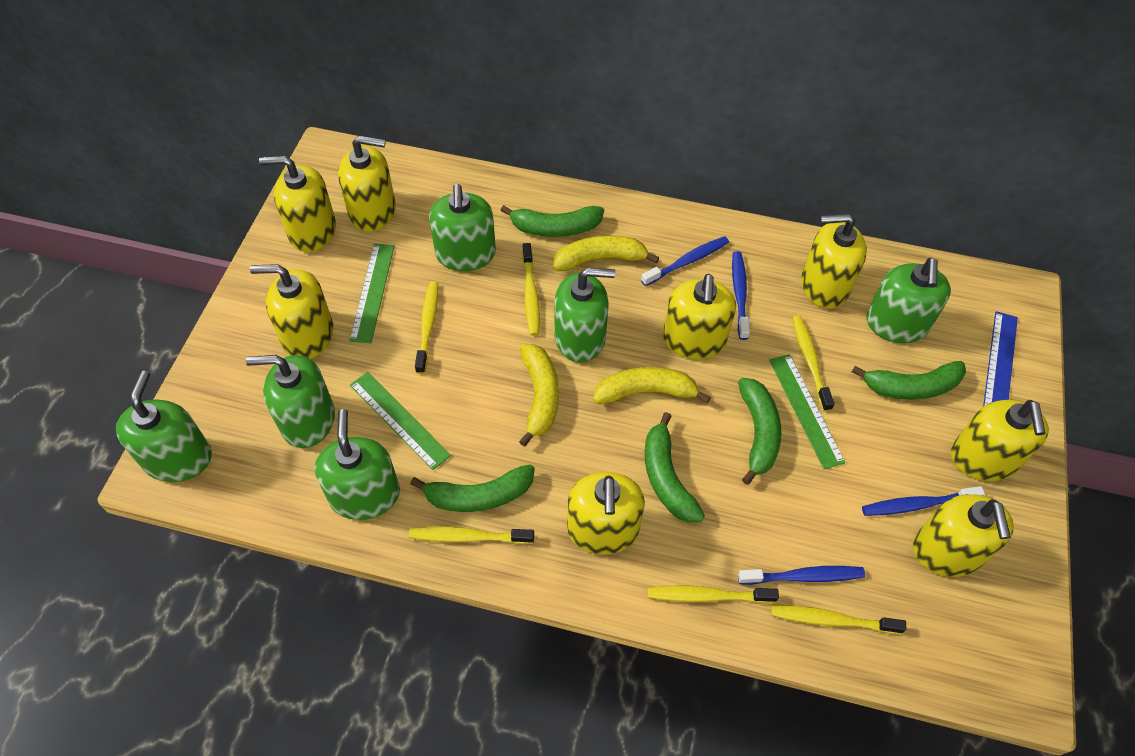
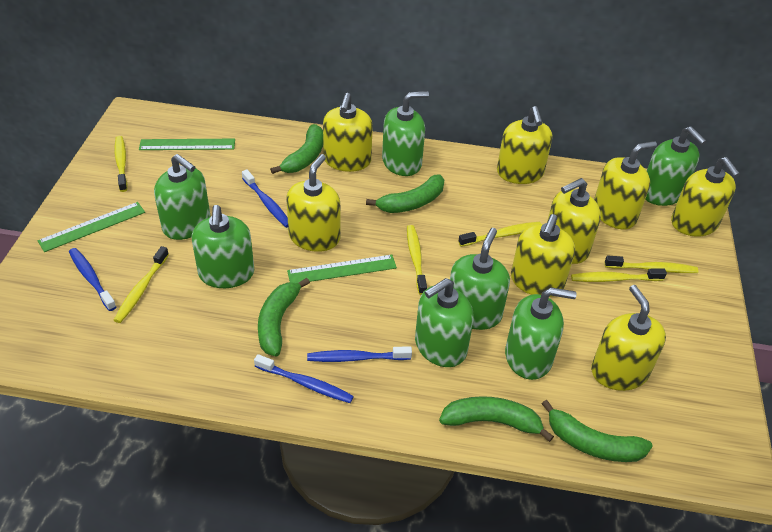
blue ruler: 1 -> 0
green soap dispenser: 6 -> 7
yellow banana: 3 -> 0

